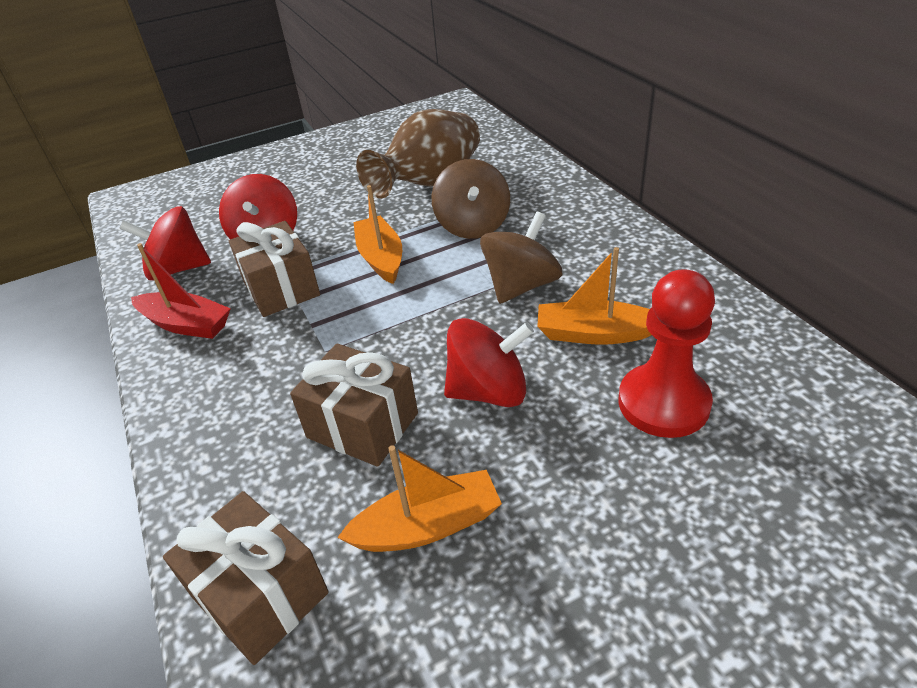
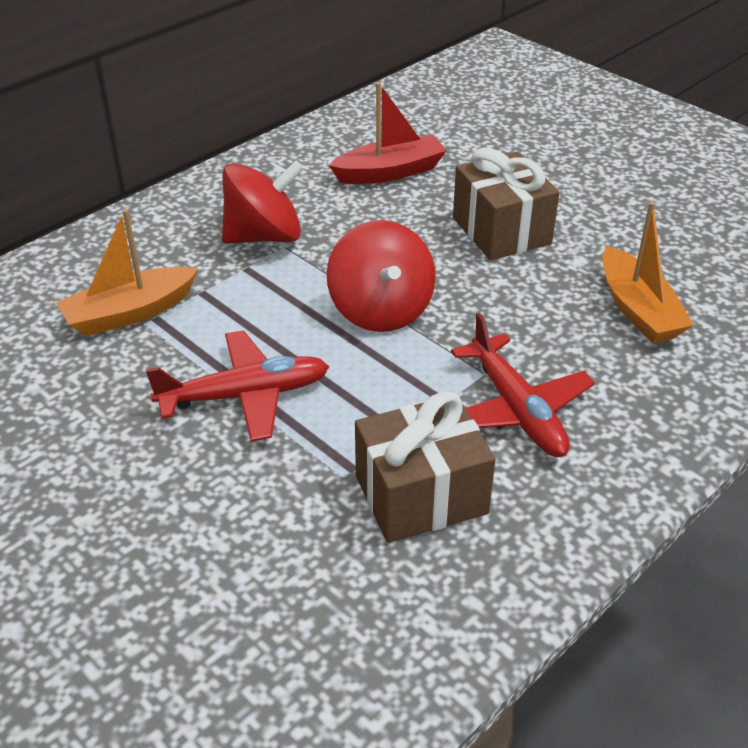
brown gift: 3 -> 2
brown spinning top: 2 -> 0
brown vase: 1 -> 0
orange boat: 3 -> 2
red pawn: 1 -> 0
red plane: 0 -> 2
red spinning top: 3 -> 2

